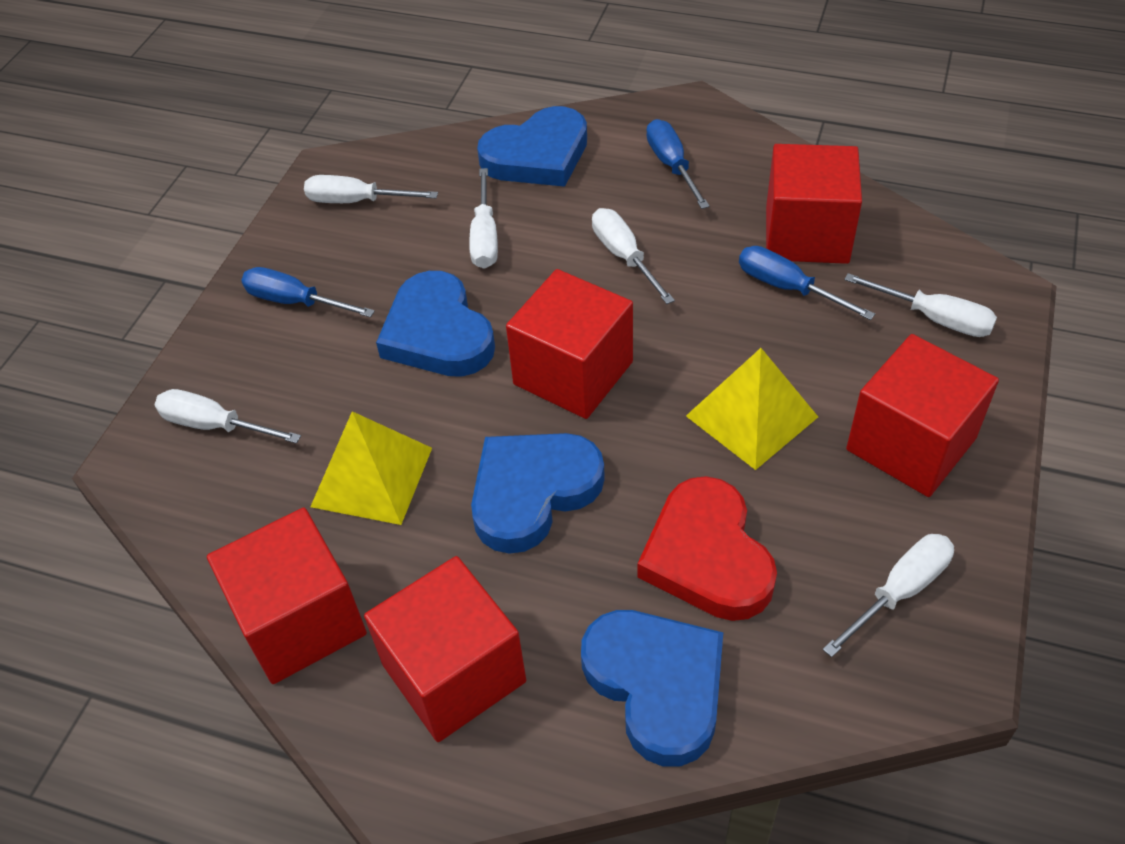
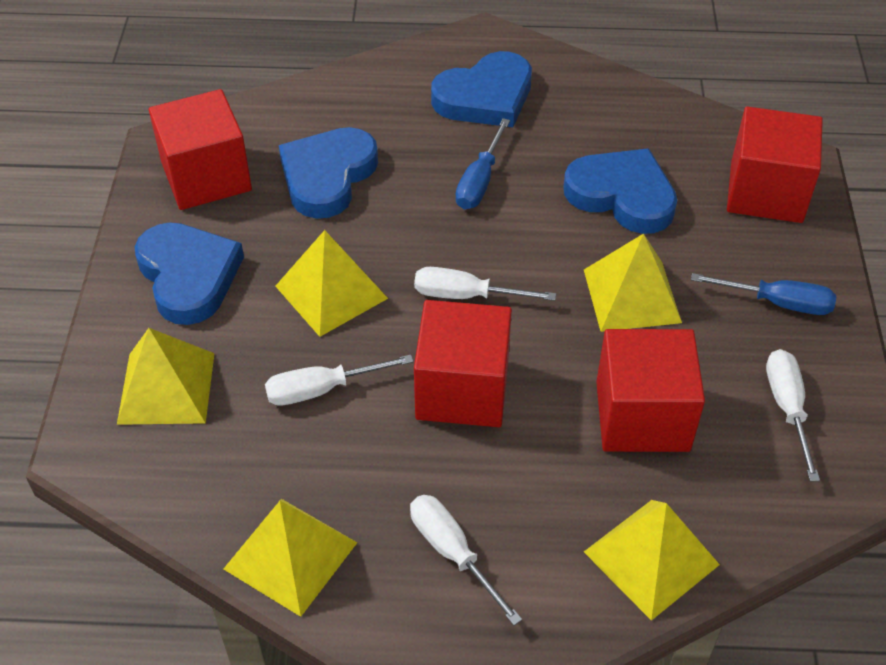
blue screwdriver: 3 -> 2
red cube: 5 -> 4
red heart: 1 -> 0
white screwdriver: 6 -> 4
yellow pyramid: 2 -> 5

